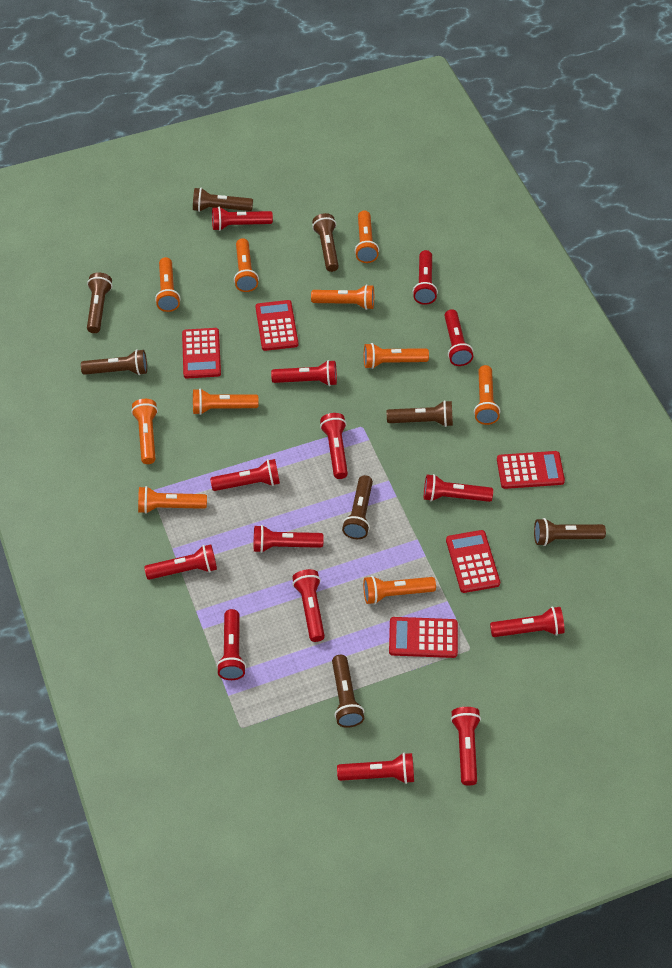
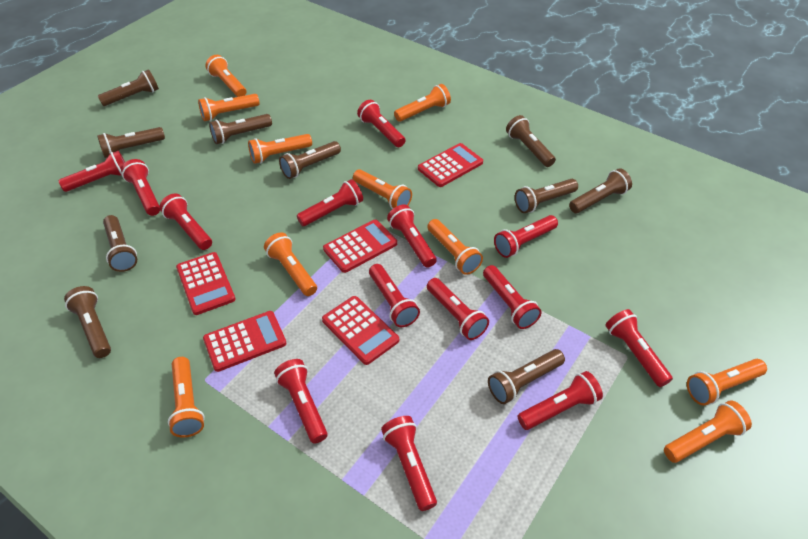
brown flashlight: 8 -> 10

